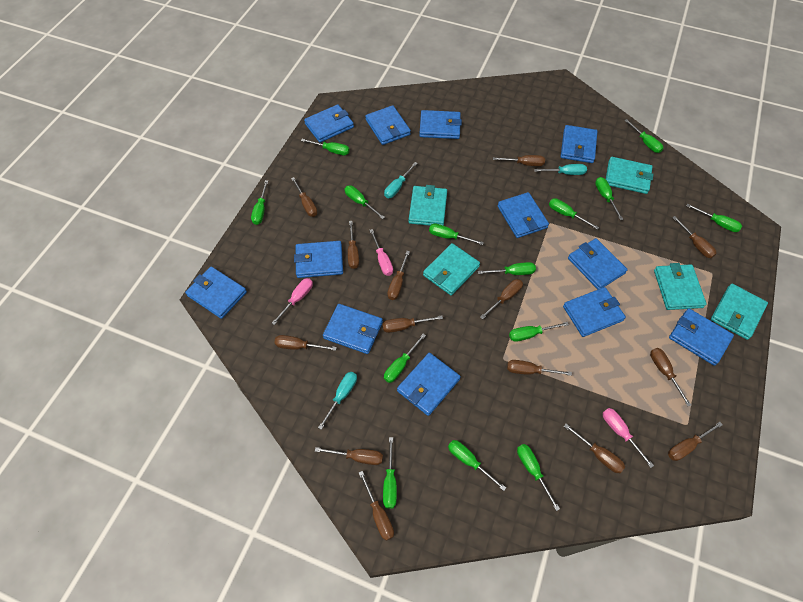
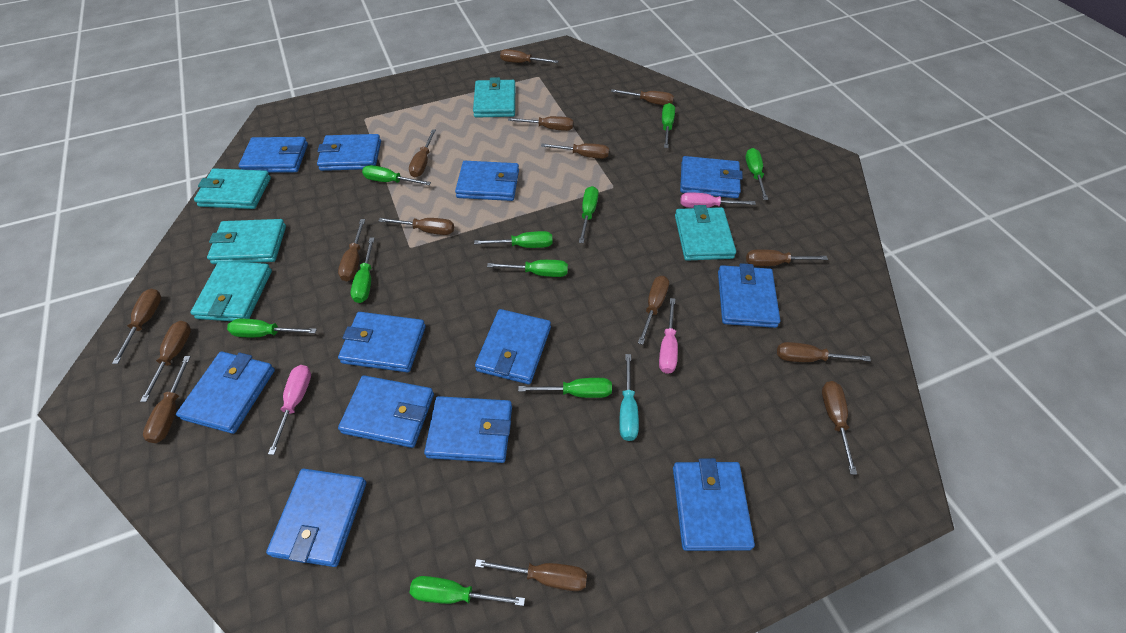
brown screwdriver: 14 -> 15
green screwdriver: 14 -> 10
turquoise screwdriver: 3 -> 1

